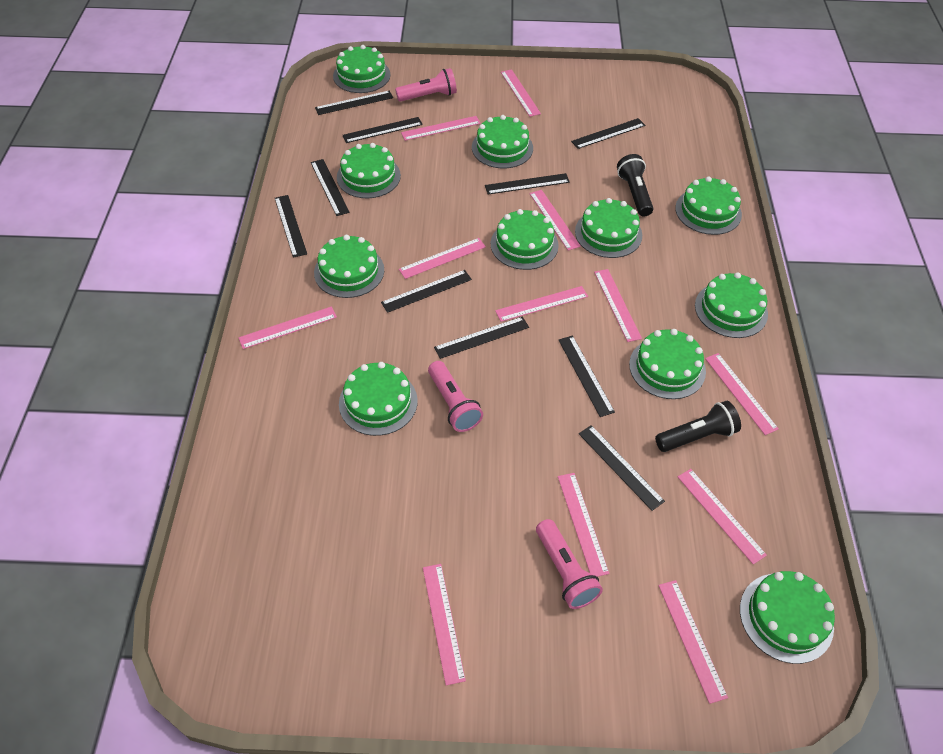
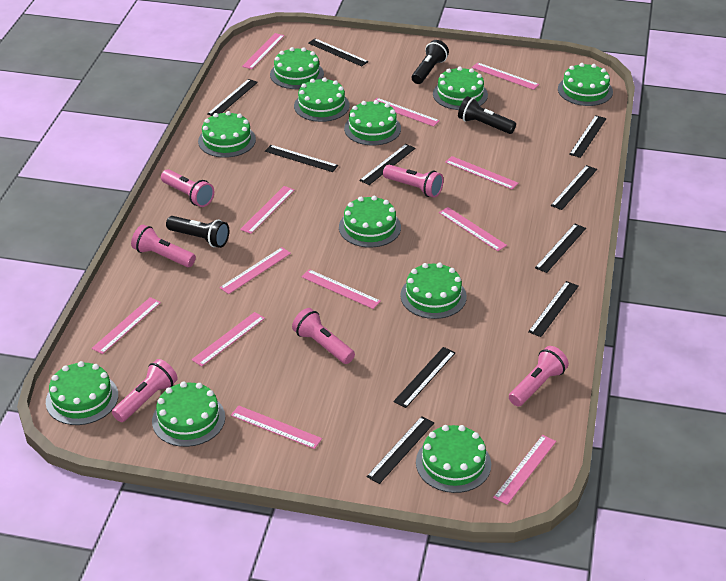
black flashlight: 2 -> 3
pink flashlight: 3 -> 6

